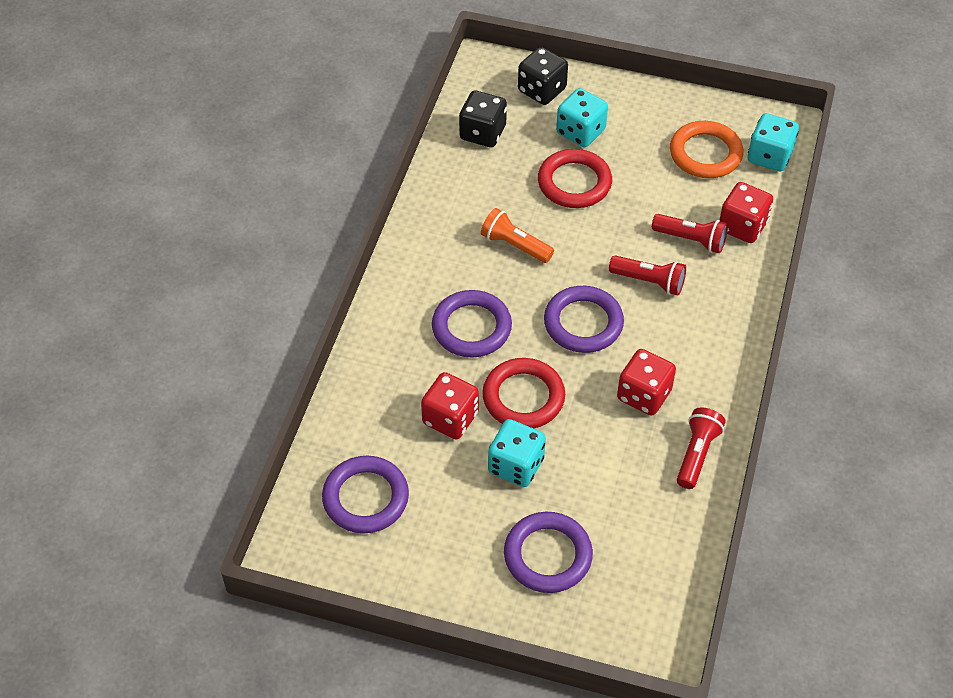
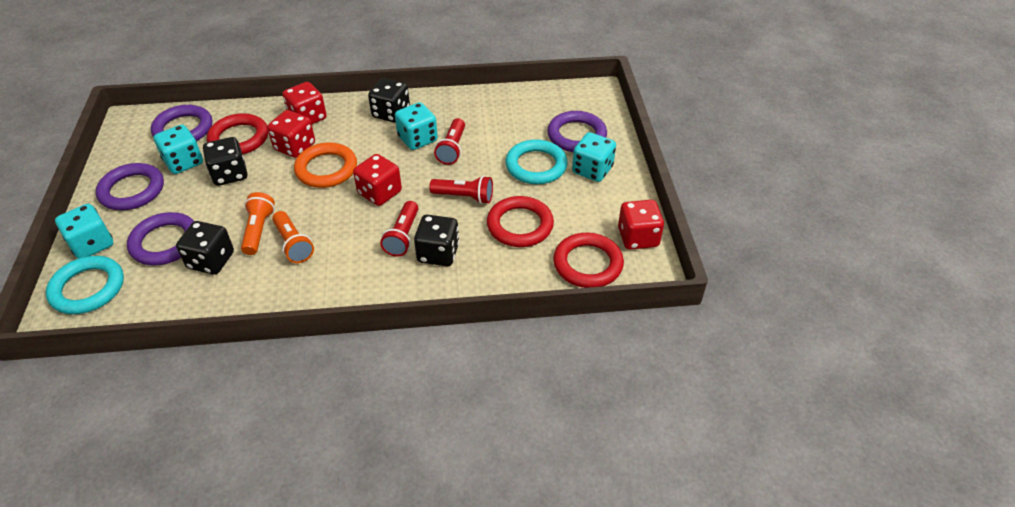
black dice: 2 -> 4
orange flashlight: 1 -> 2
red dice: 3 -> 4
red ring: 2 -> 3
turquoise dice: 3 -> 4
turquoise ring: 0 -> 2

